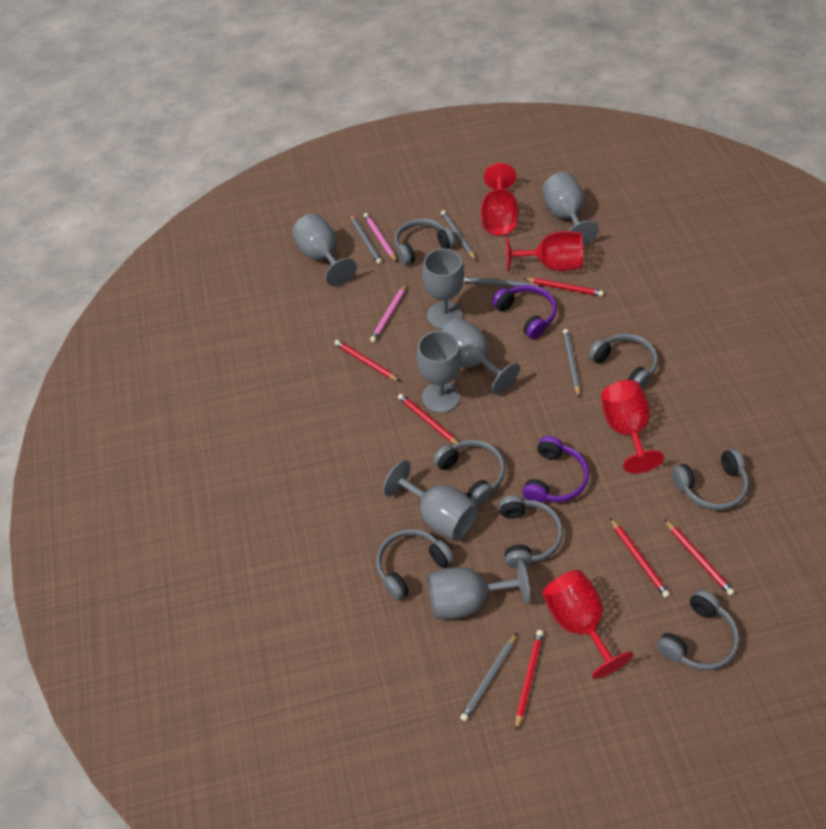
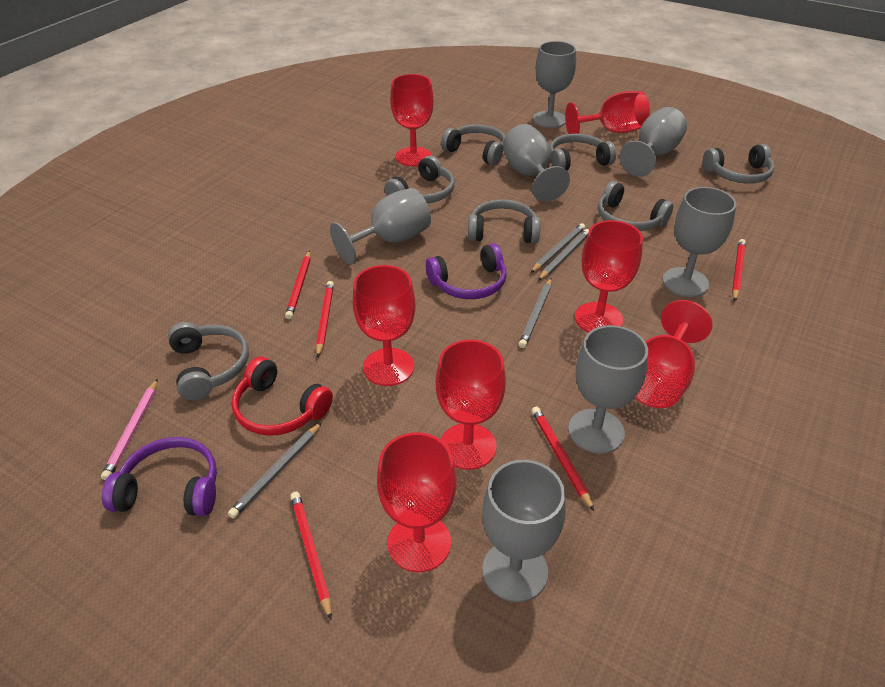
grey pencil: 5 -> 4
pink pencil: 2 -> 1
red goblet: 4 -> 7
red headphones: 0 -> 1
red pencil: 6 -> 5

